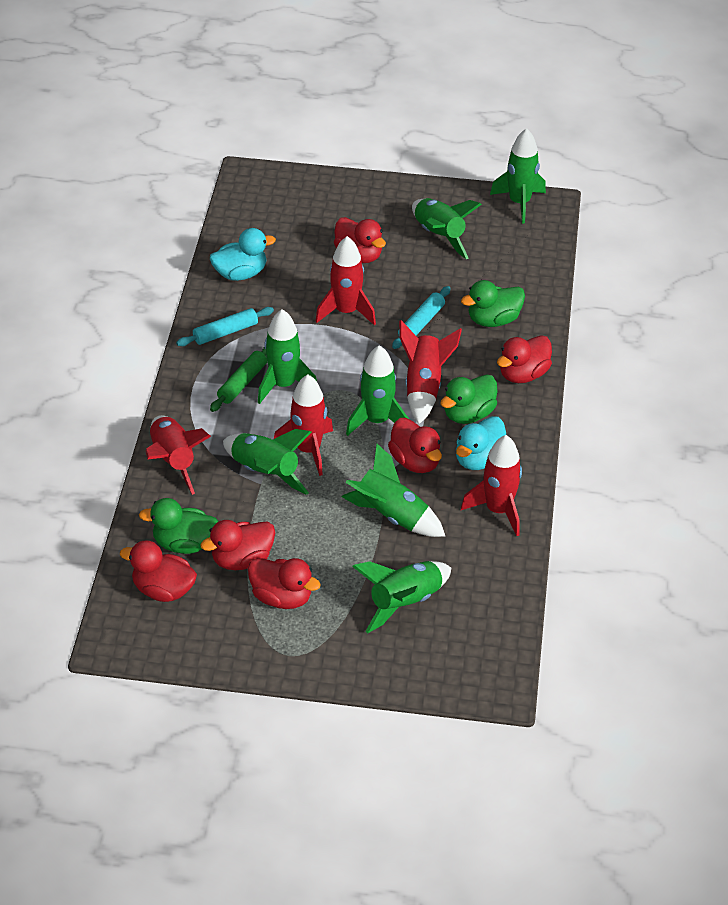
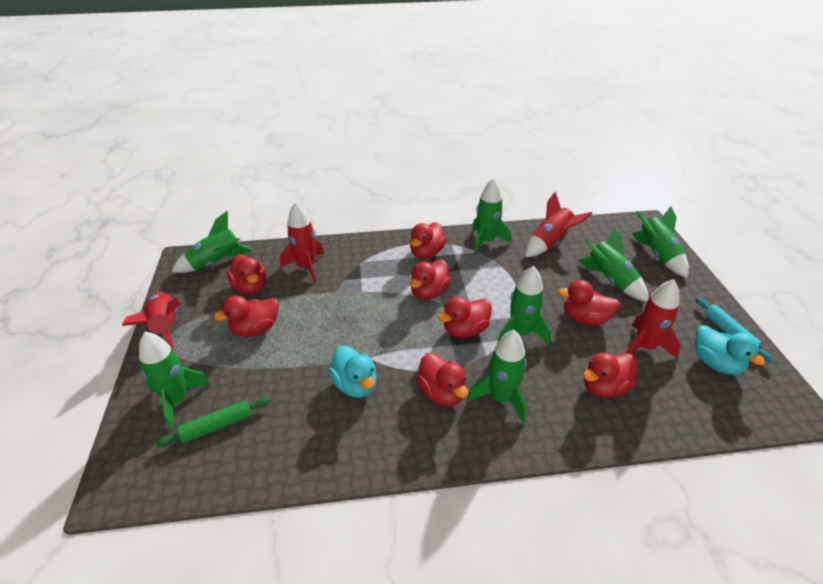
green duck: 3 -> 0
red duck: 6 -> 8
red rocket: 5 -> 4
turquoise rolling pin: 2 -> 1

